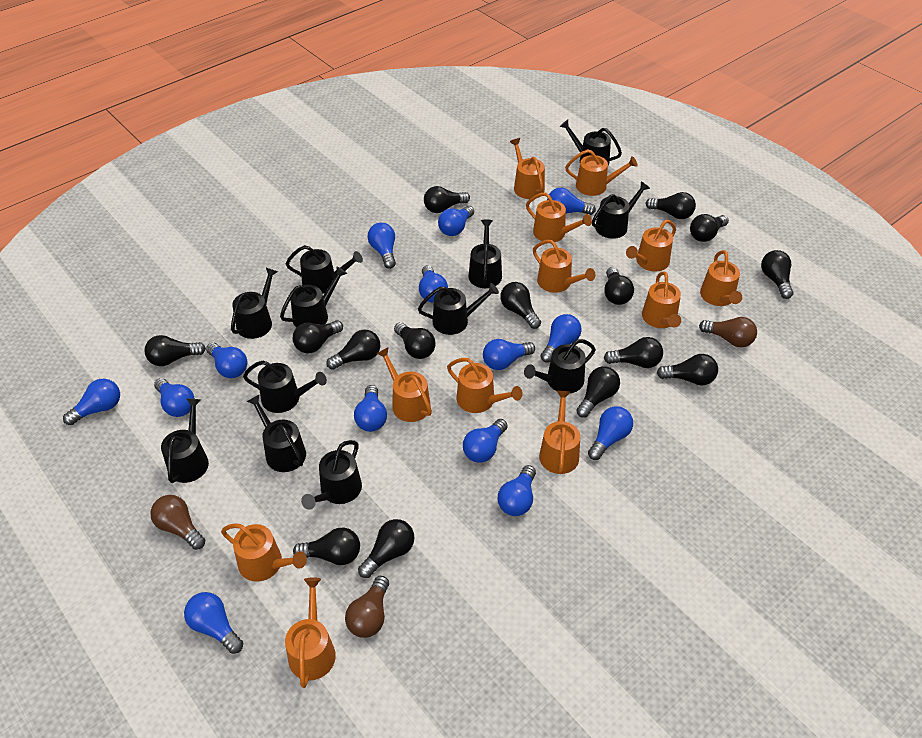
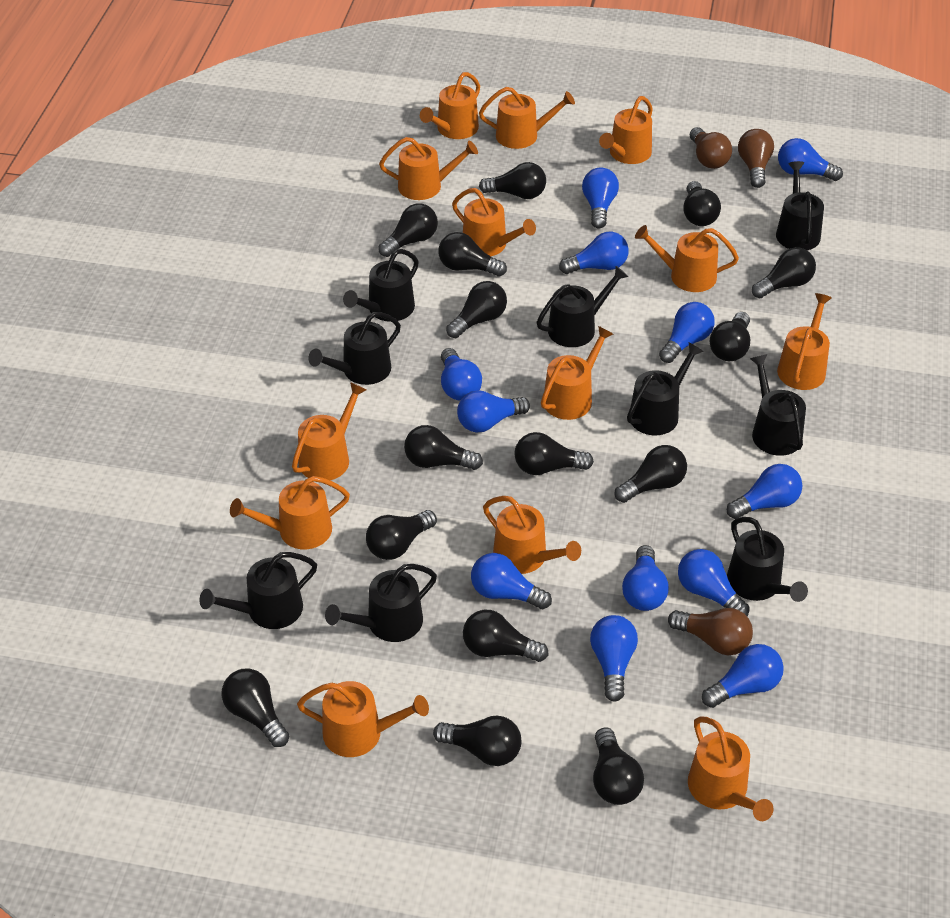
black watering can: 12 -> 9
blue light bulb: 14 -> 12
orange watering can: 12 -> 13

